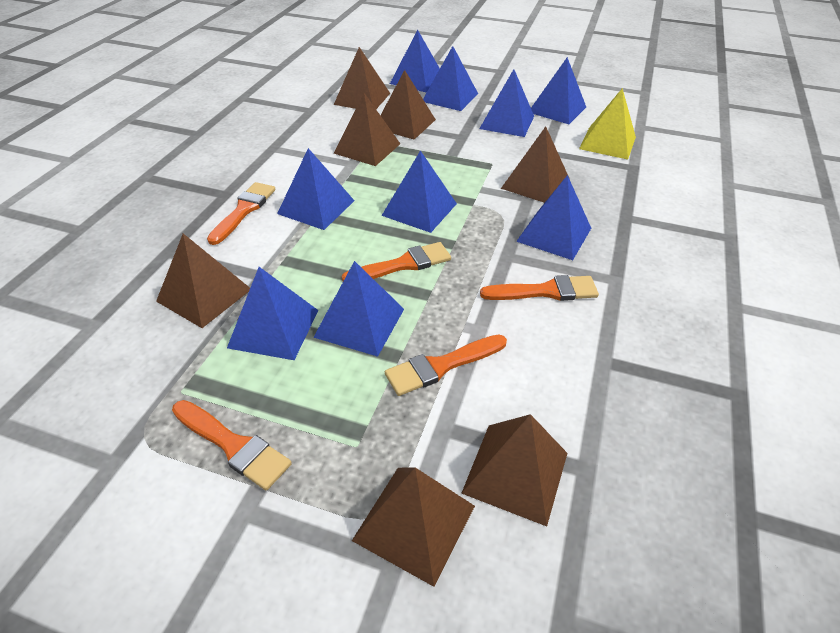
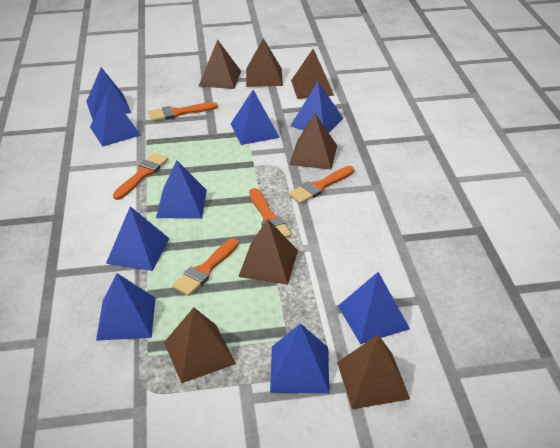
yellow pyramid: 1 -> 0

